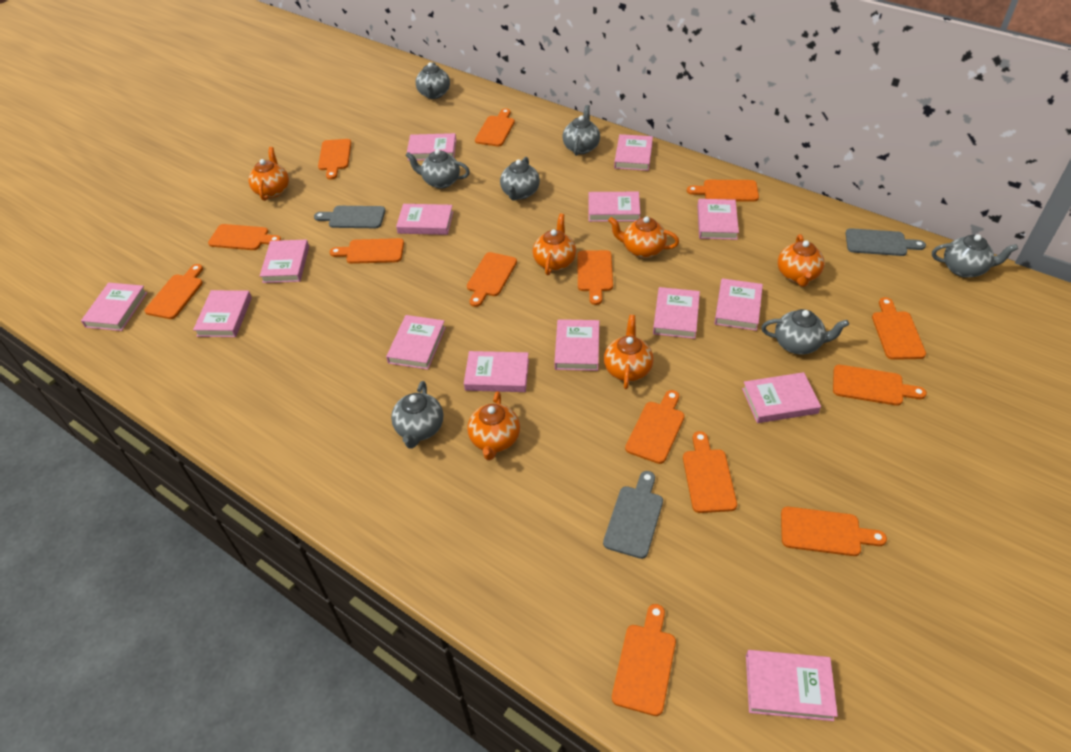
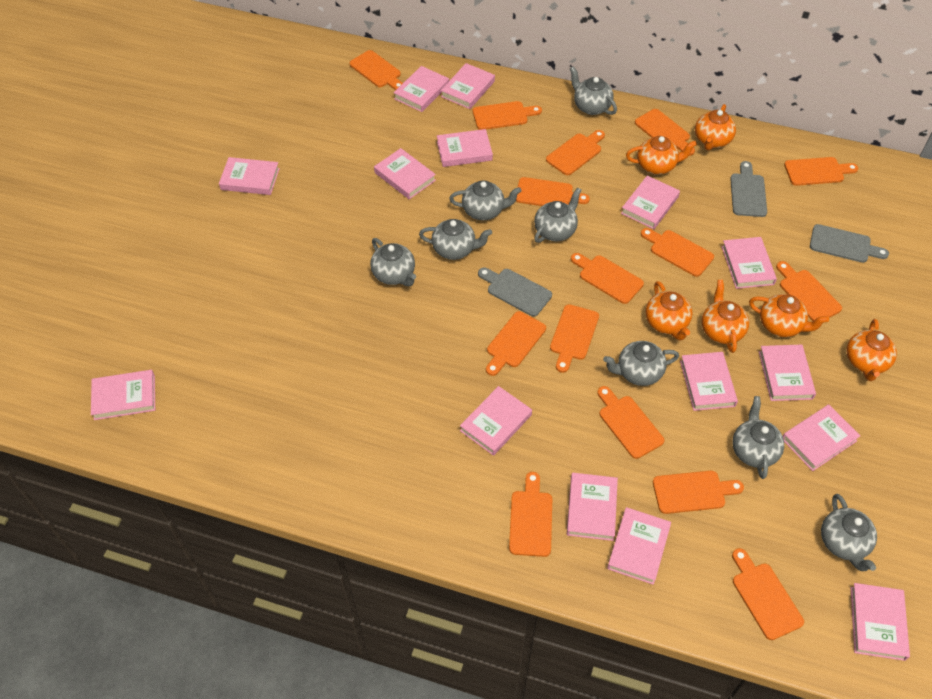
grey teapot: 7 -> 8
orange cutting board: 14 -> 15

